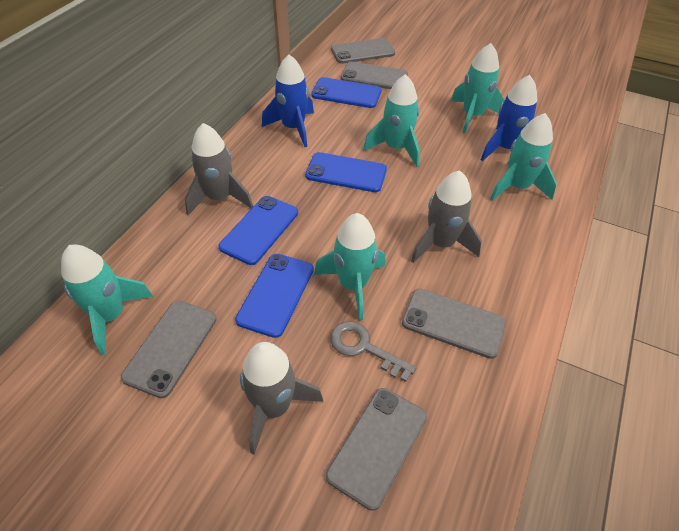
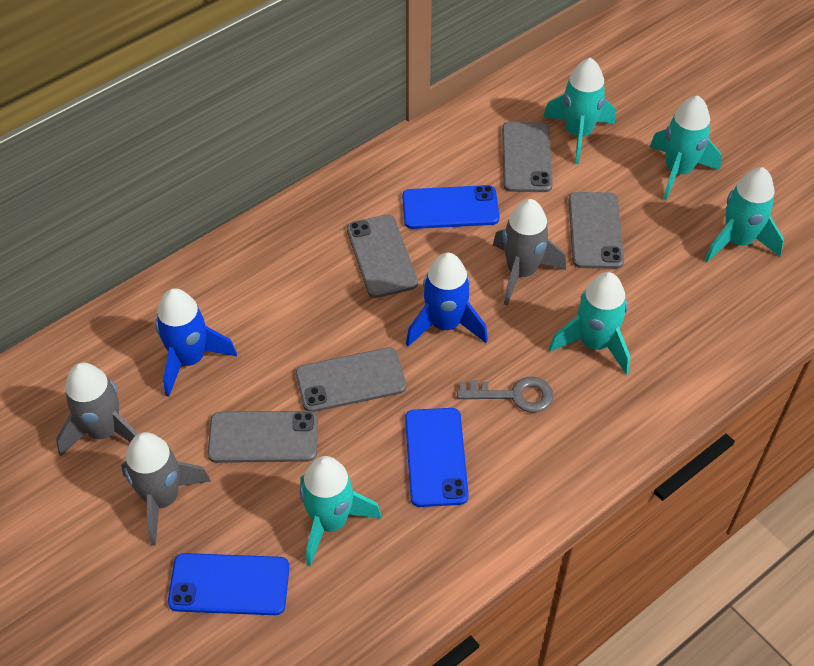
blue phone: 4 -> 3

